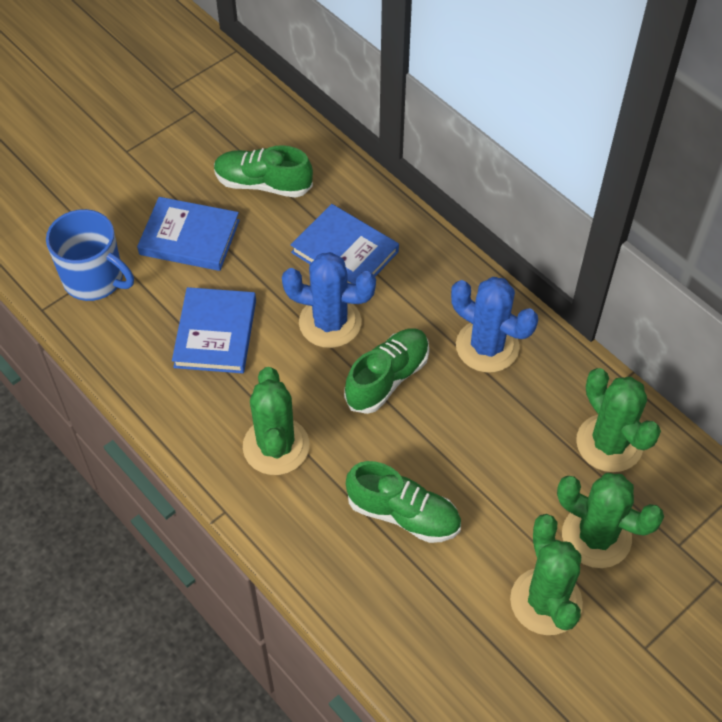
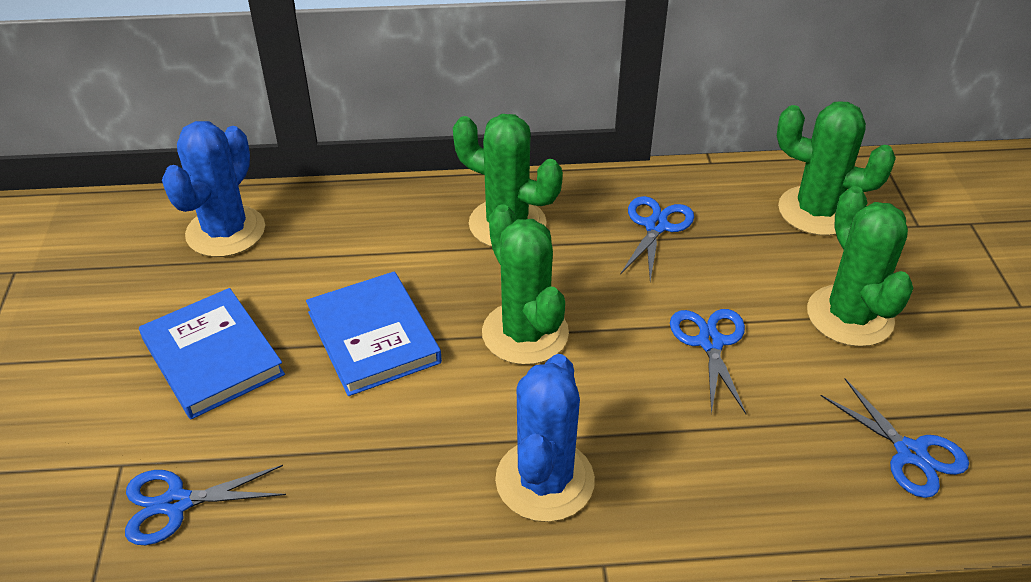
blue book: 3 -> 2
blue mug: 1 -> 0
blue scissors: 0 -> 4
green shoe: 3 -> 0

